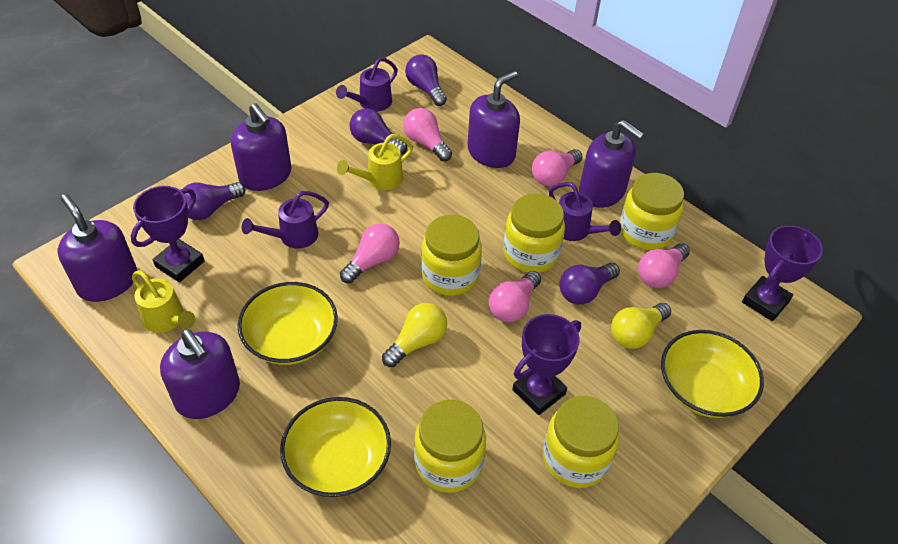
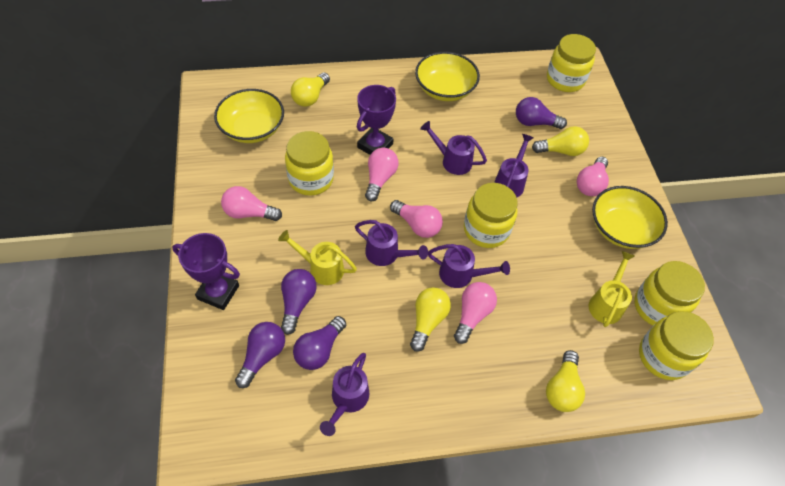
purple soap dispenser: 5 -> 0
purple trophy: 3 -> 2
purple watering can: 3 -> 5
yellow light bulb: 2 -> 4

